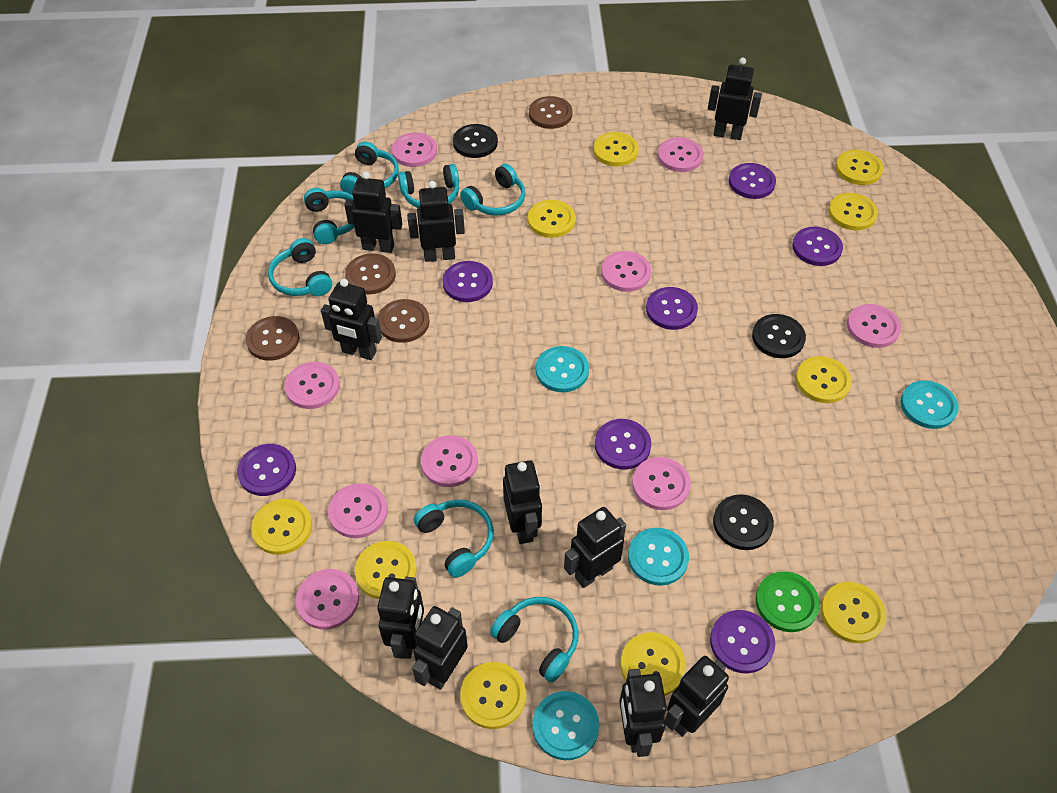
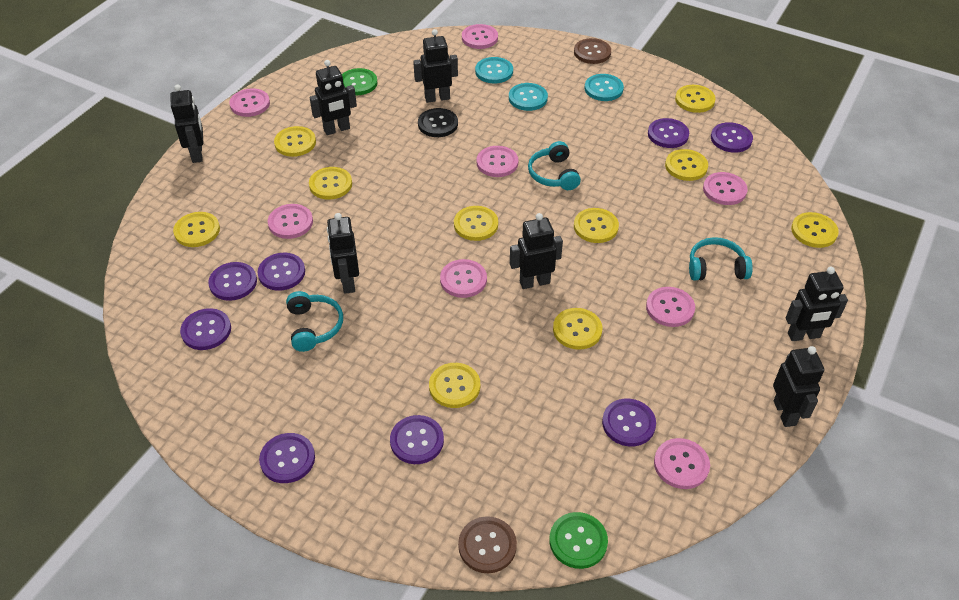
black button: 3 -> 1
black robot: 10 -> 7
brown button: 4 -> 2
green button: 1 -> 2
pink button: 9 -> 8
purple button: 7 -> 8
turquoise button: 4 -> 3
turquoise headphones: 7 -> 3

